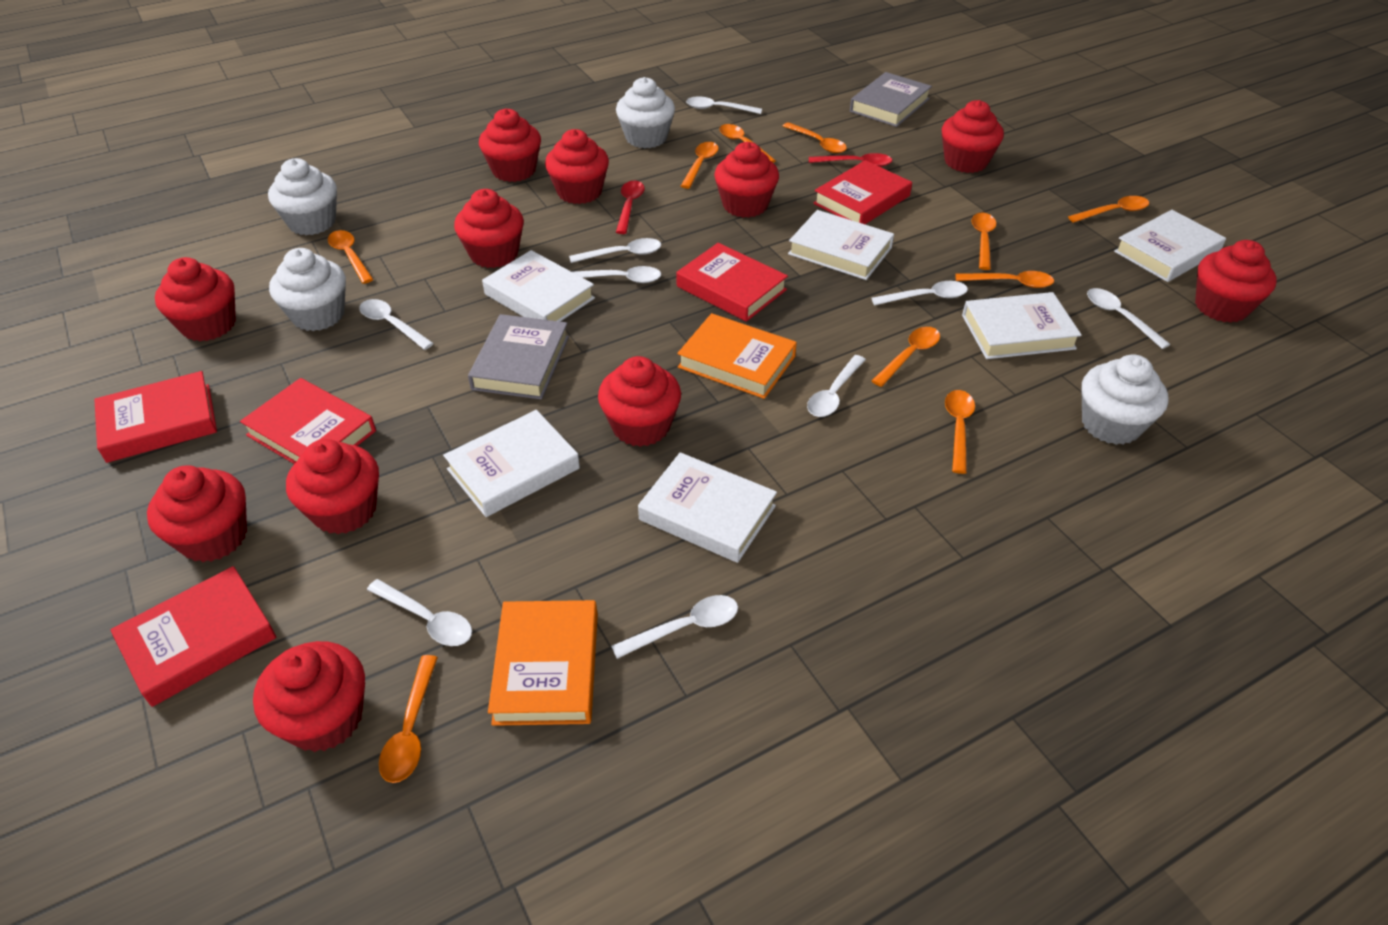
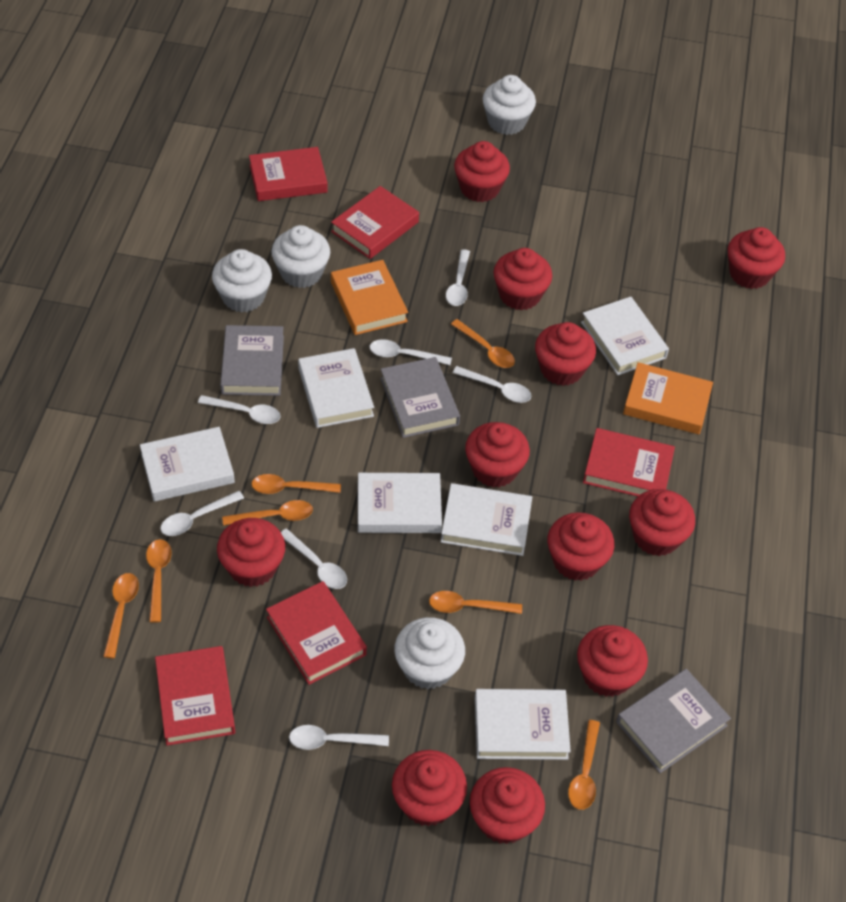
grey book: 2 -> 3
orange spoon: 10 -> 7
red spoon: 2 -> 0
white spoon: 9 -> 7

